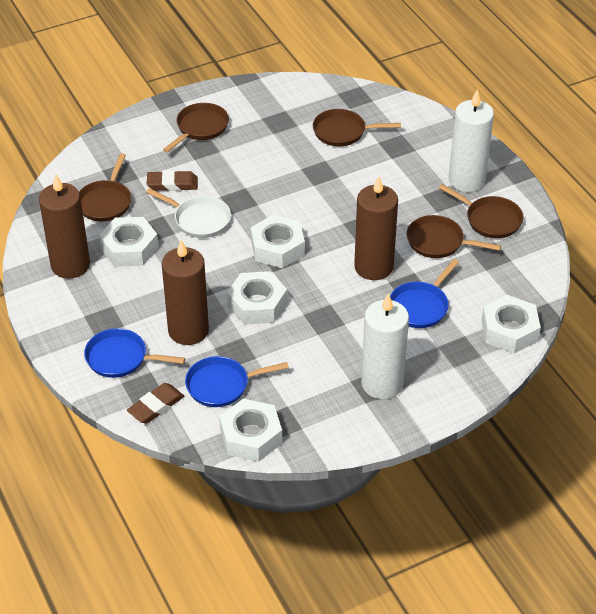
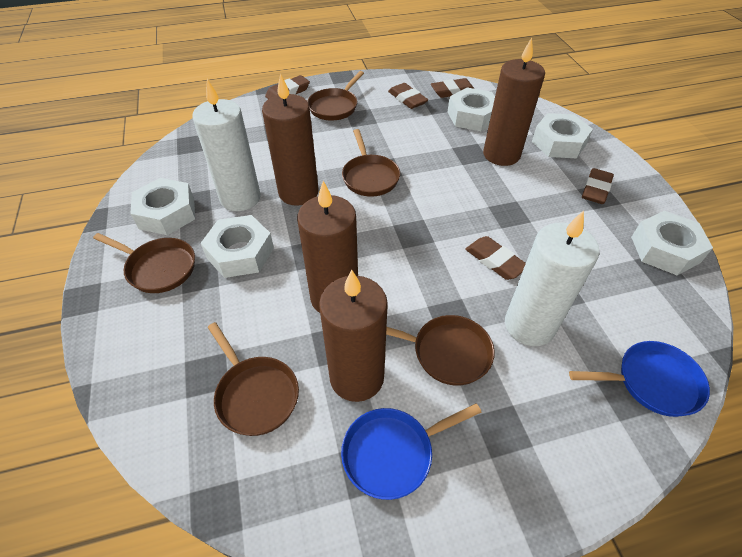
blue pan: 3 -> 2
brown candle: 3 -> 4
brown eraser: 2 -> 5
white pan: 1 -> 0

